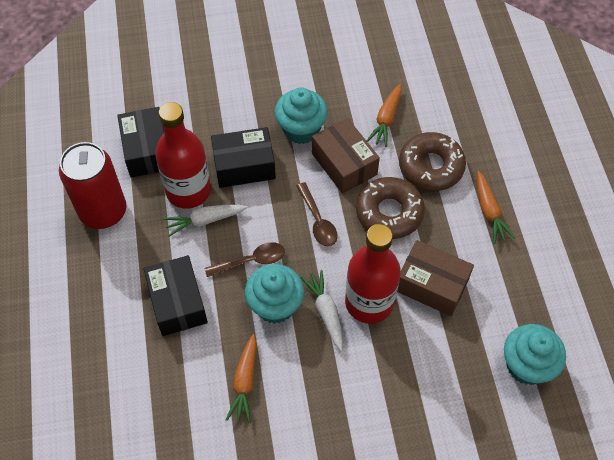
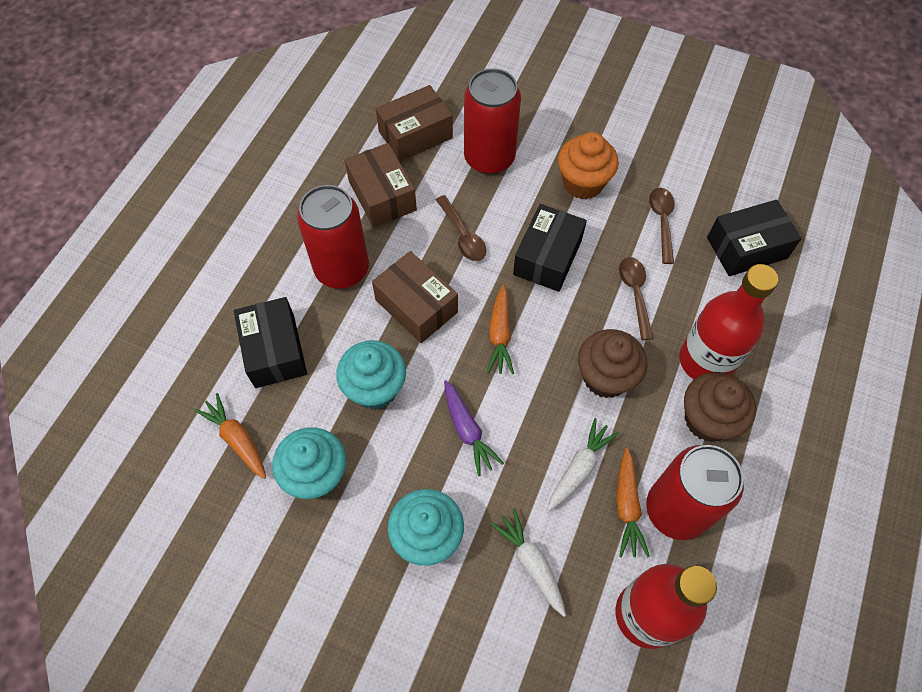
brown box: 2 -> 3
brown cupcake: 0 -> 2
brown donut: 2 -> 0
brown spoon: 2 -> 3
orange cupcake: 0 -> 1
purple carrot: 0 -> 1
red can: 1 -> 3

